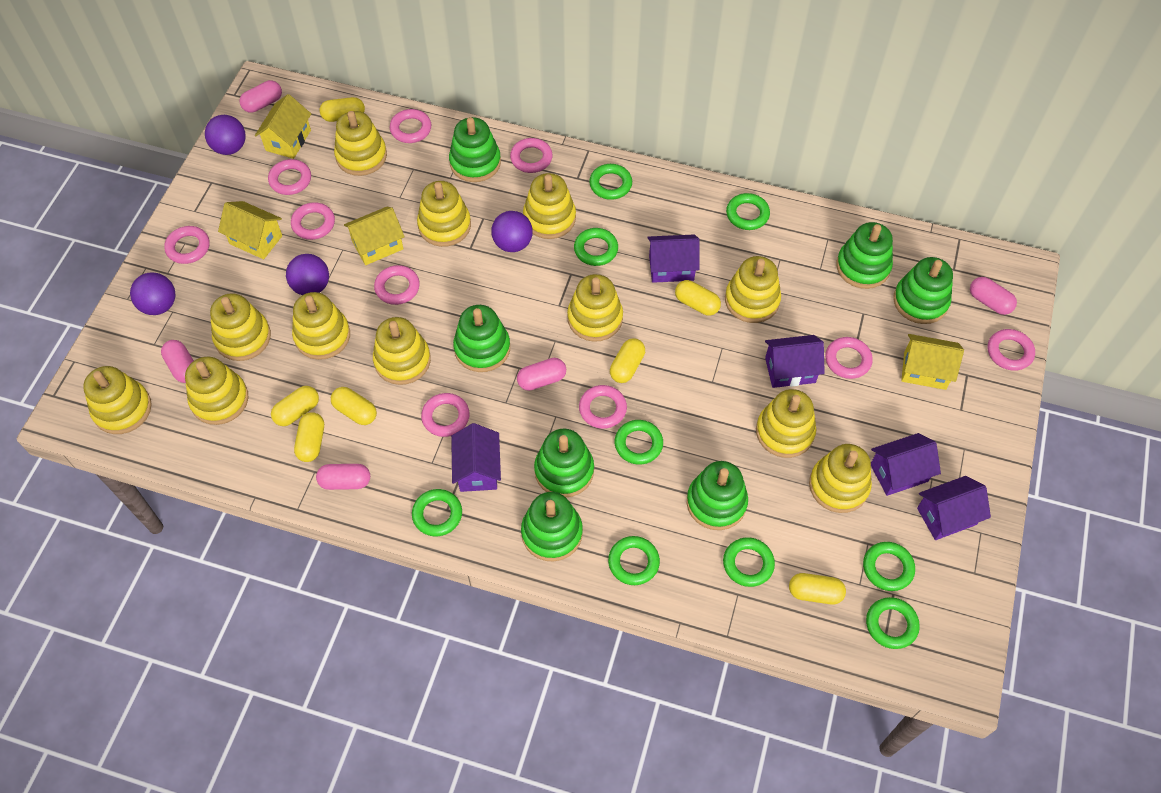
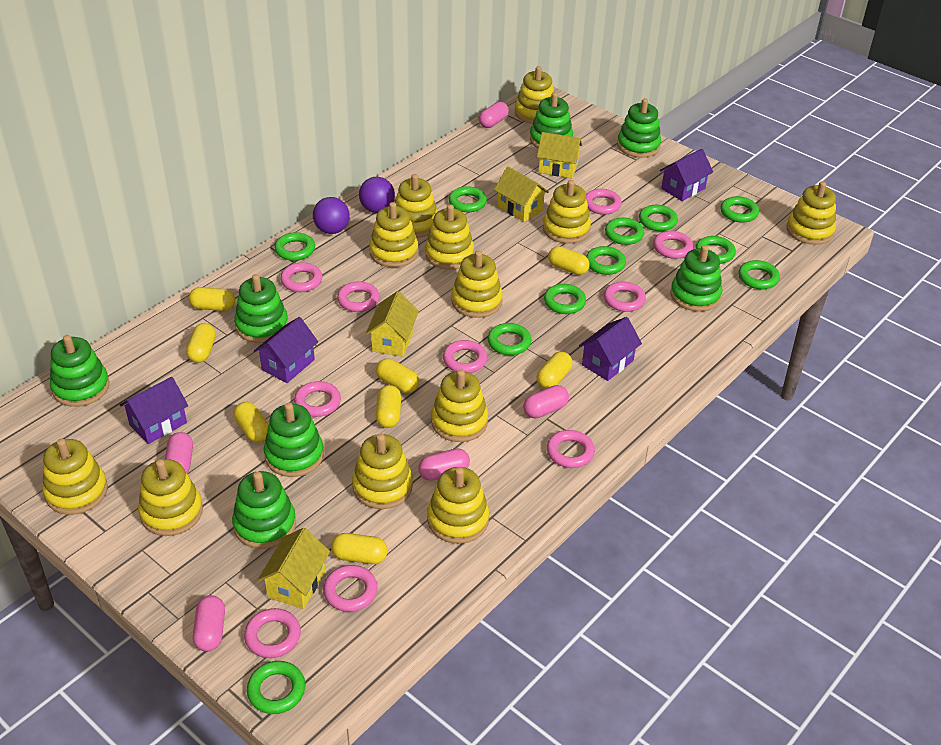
green ring: 9 -> 11
purple ball: 4 -> 2
purple house: 5 -> 4
yellow capsule: 7 -> 8

